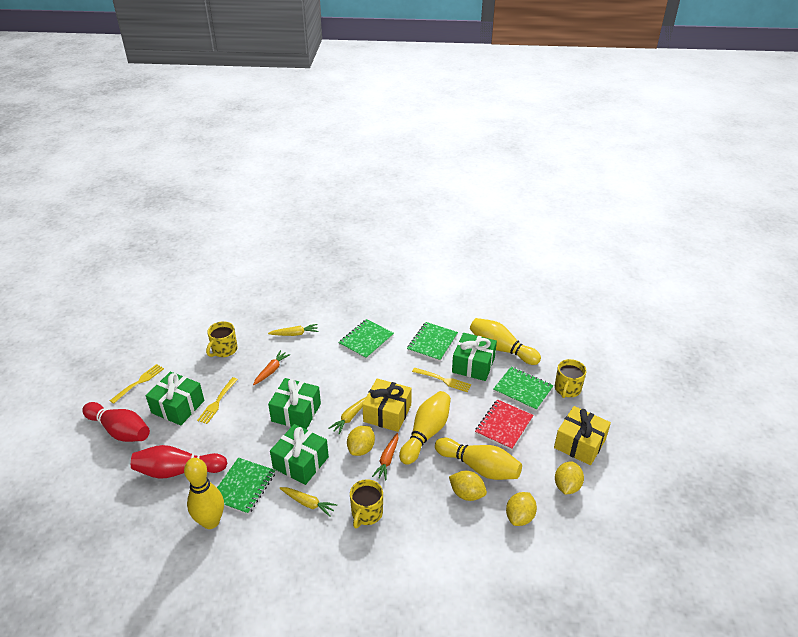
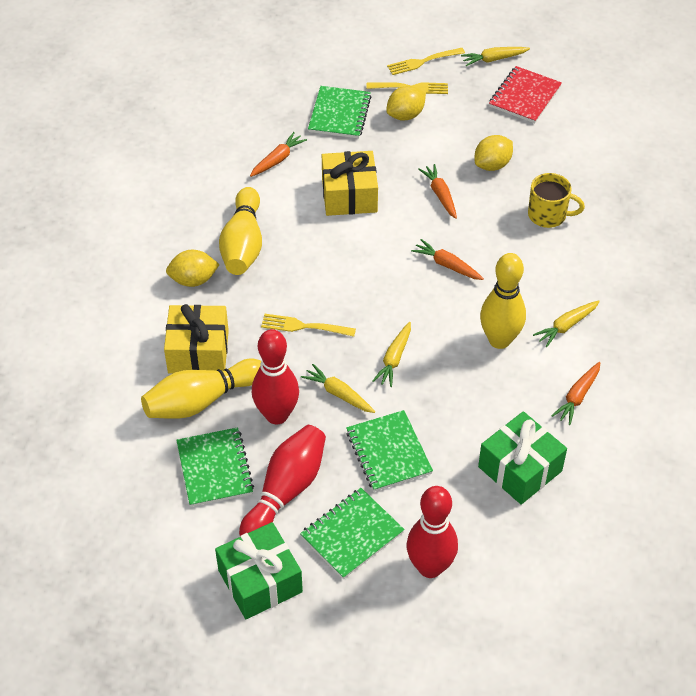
green gift: 4 -> 2
orange carrot: 2 -> 4
red bowling pin: 2 -> 3
yellow bowling pin: 4 -> 3
yellow carrot: 3 -> 4
yellow lemon: 4 -> 3
yellow mug: 3 -> 1

